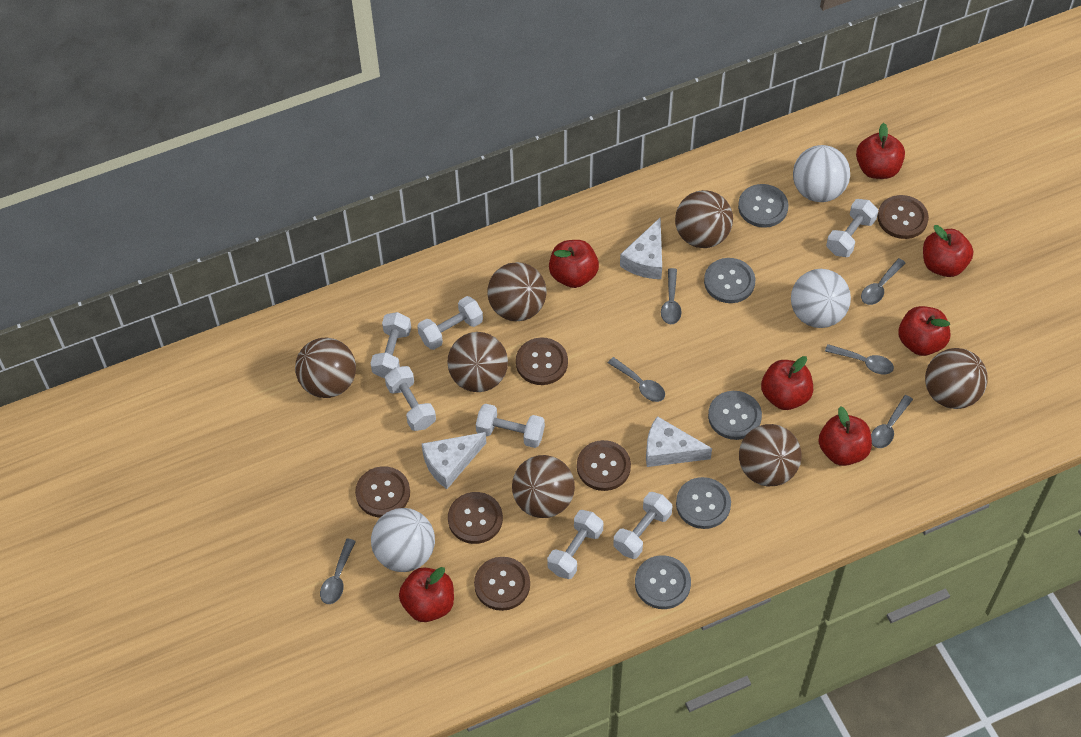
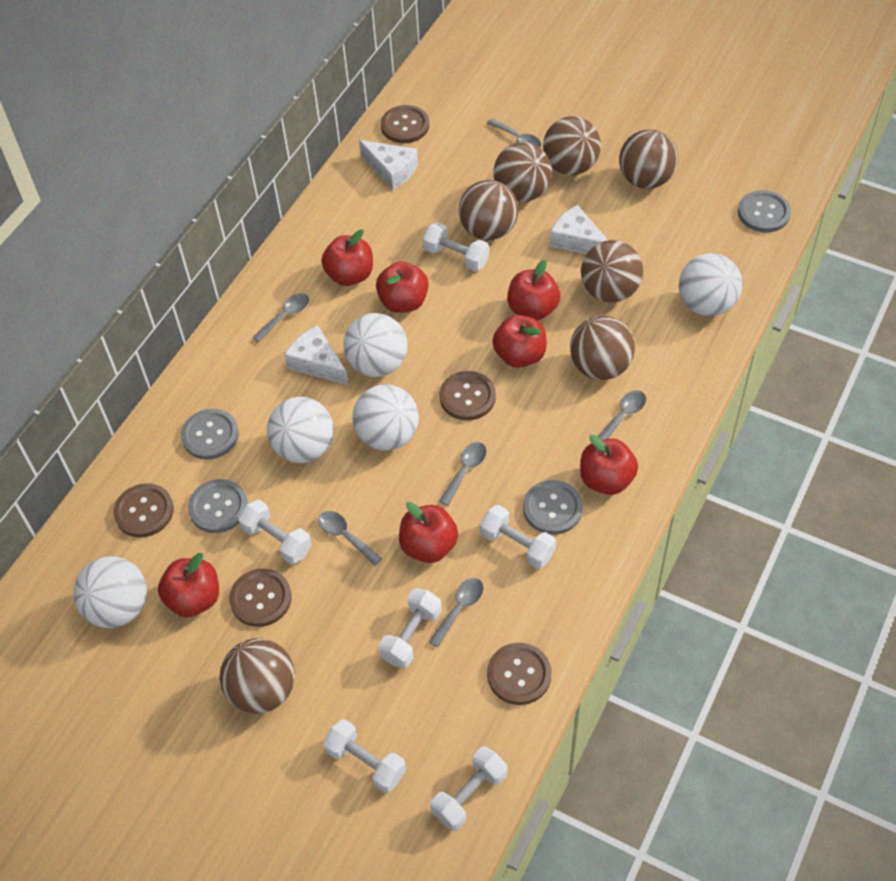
brown button: 6 -> 5
grey button: 5 -> 4
white ball: 3 -> 5
white dumbbell: 7 -> 6

